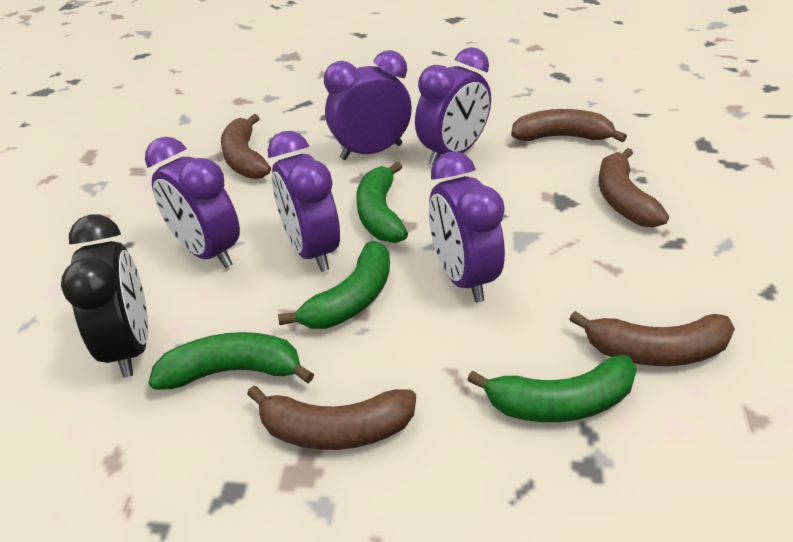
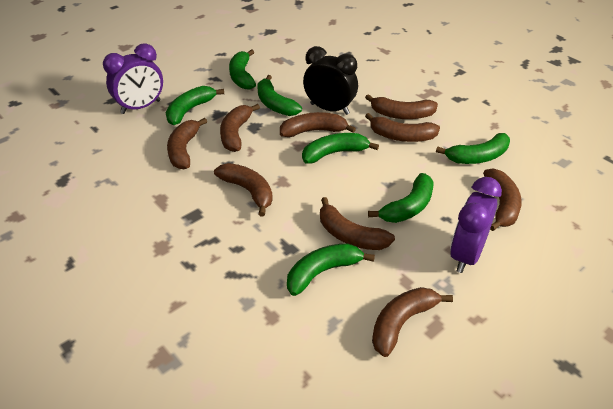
brown banana: 5 -> 9
green banana: 4 -> 7
purple clock: 5 -> 2

